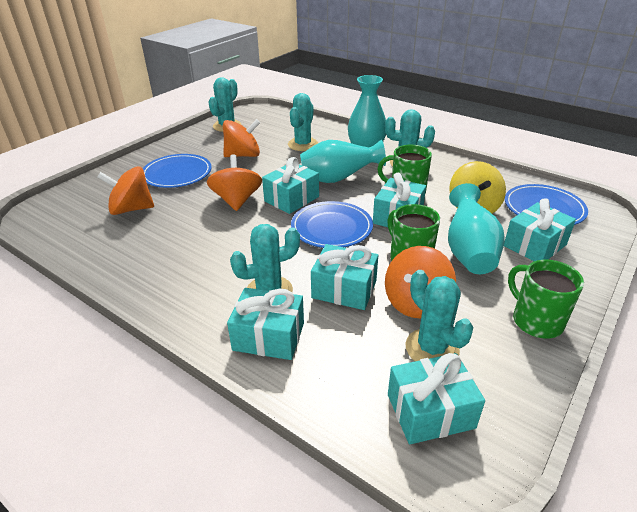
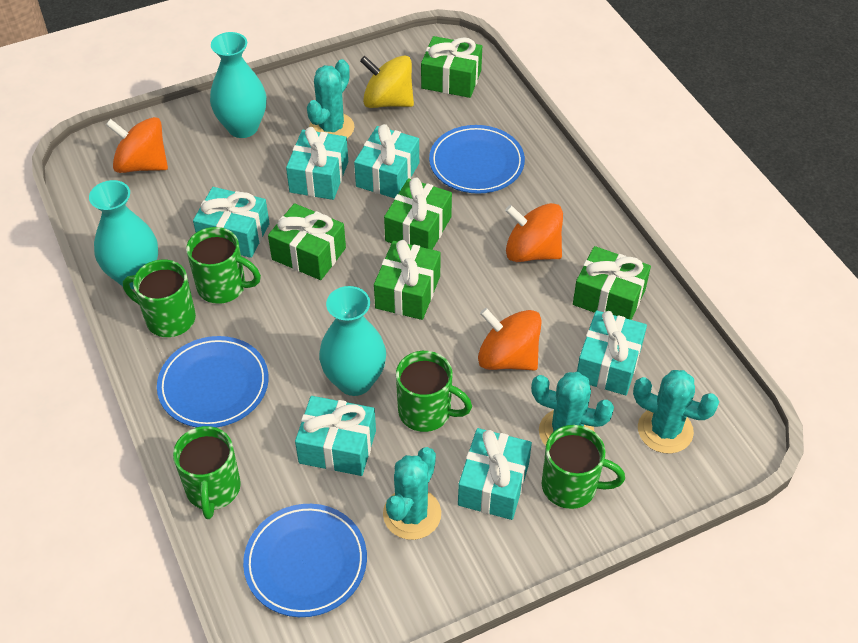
green gift: 0 -> 5
green mug: 3 -> 5
orange spinning top: 4 -> 3
turquoise cactus: 5 -> 4

